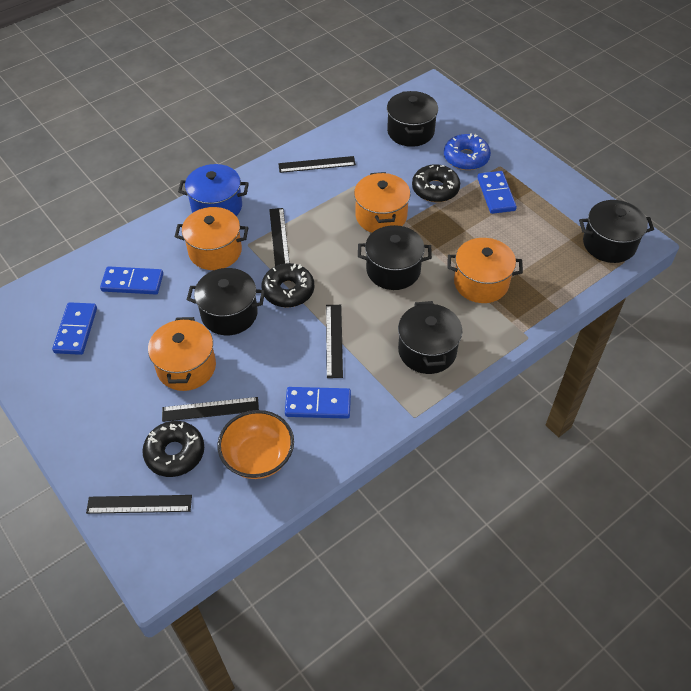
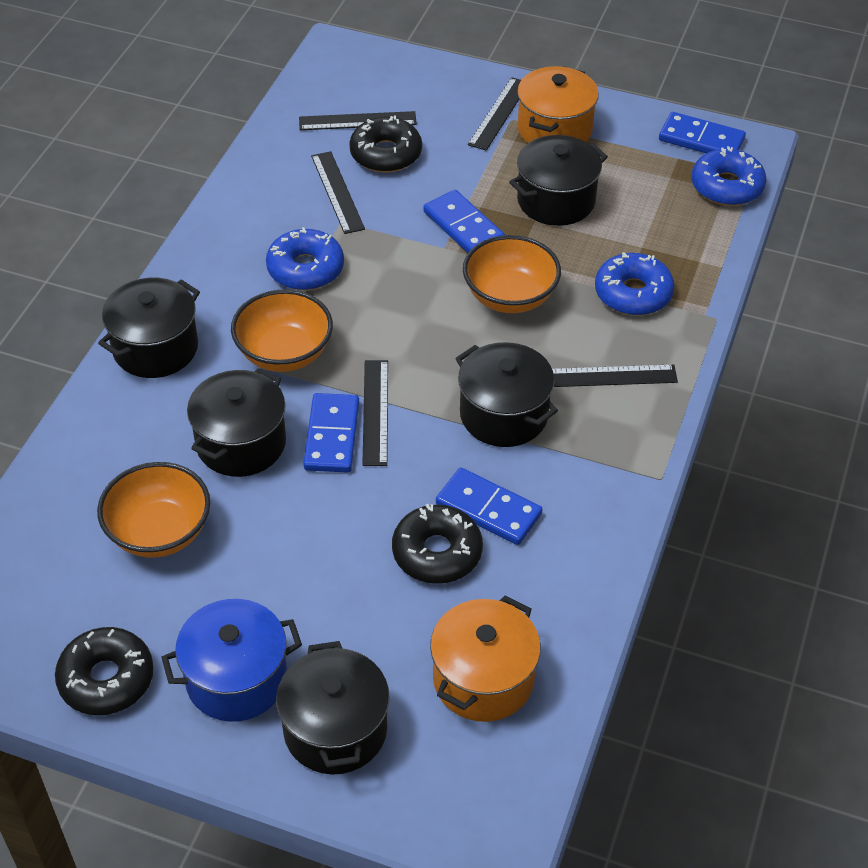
blue donut: 1 -> 3
orange bowl: 1 -> 3
orange pot: 4 -> 2

